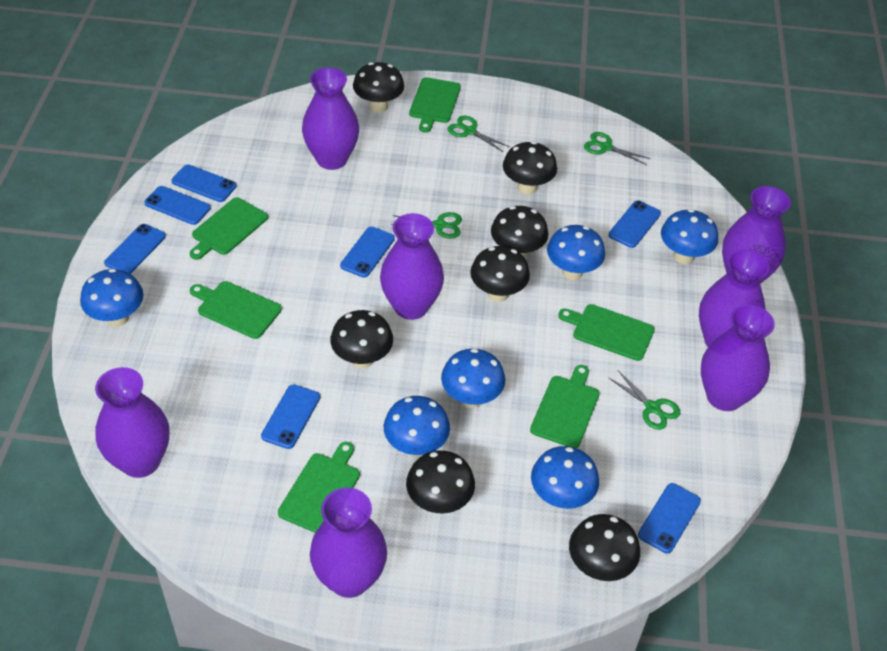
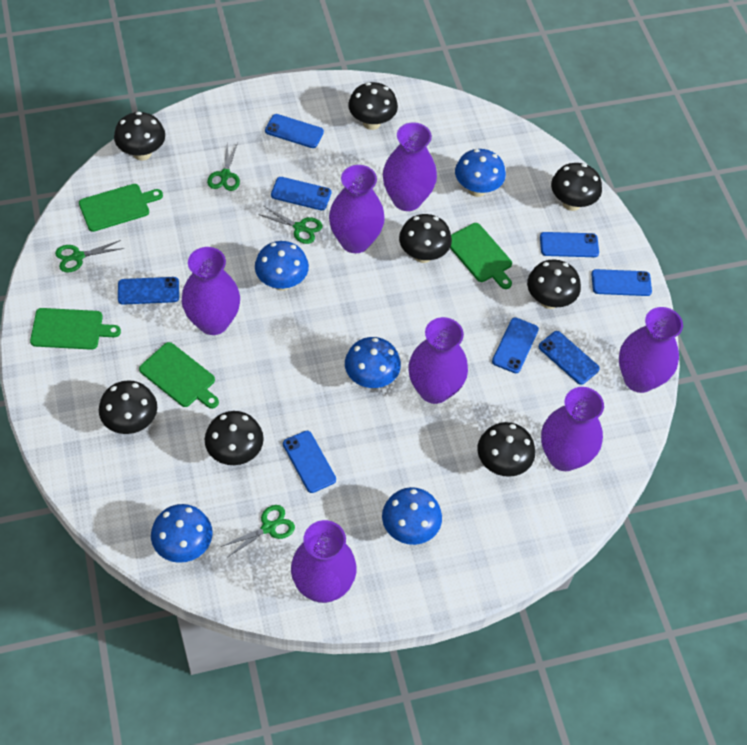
black mushroom: 7 -> 8
blue mushroom: 6 -> 5
blue phone: 7 -> 8
green cutting board: 6 -> 4

